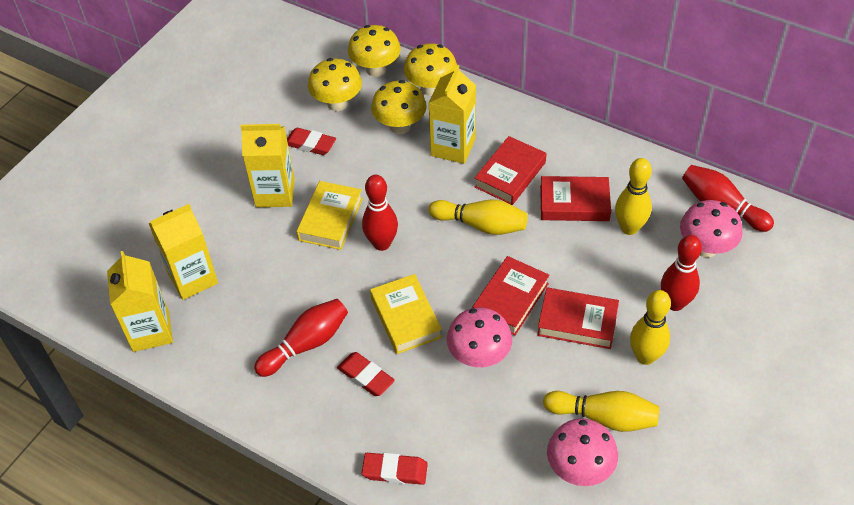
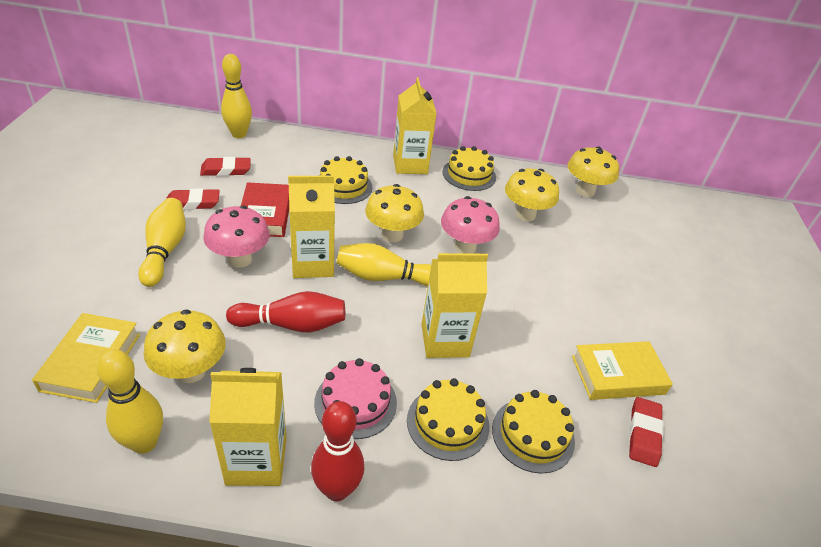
pink cake: 0 -> 1
pink mushroom: 3 -> 2
red book: 4 -> 1
red bowling pin: 4 -> 2
yellow cake: 0 -> 4

